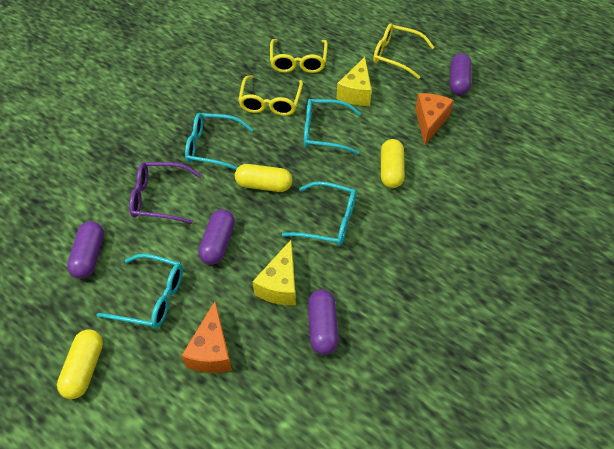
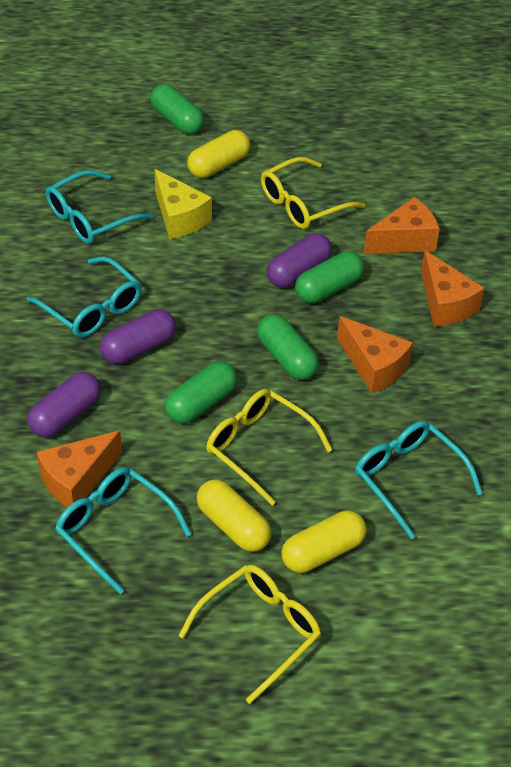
green capsule: 0 -> 4
orange cheese: 2 -> 4
purple capsule: 4 -> 3
purple glasses: 1 -> 0
yellow cheese: 2 -> 1

